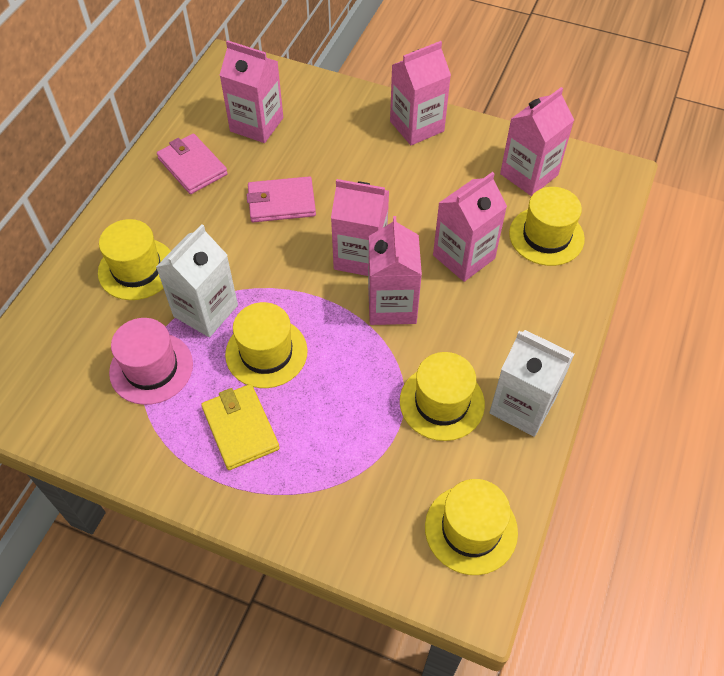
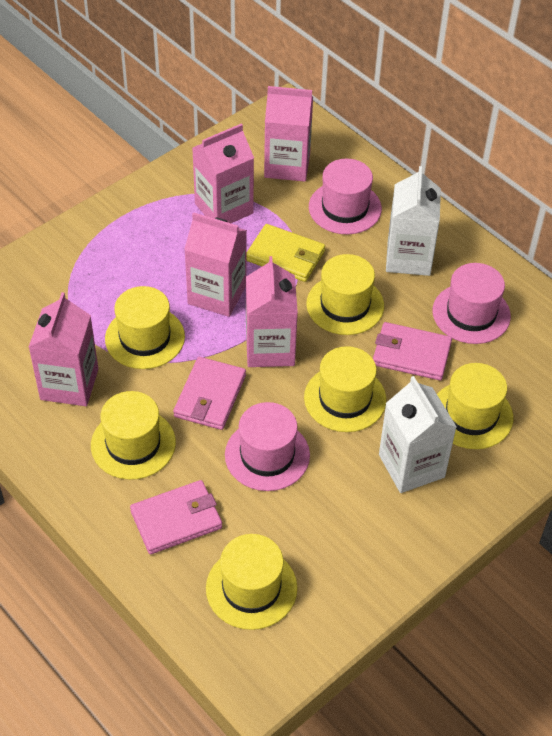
pink carton: 6 -> 5
pink hat: 1 -> 3
pink wallet: 2 -> 3
yellow hat: 5 -> 6

